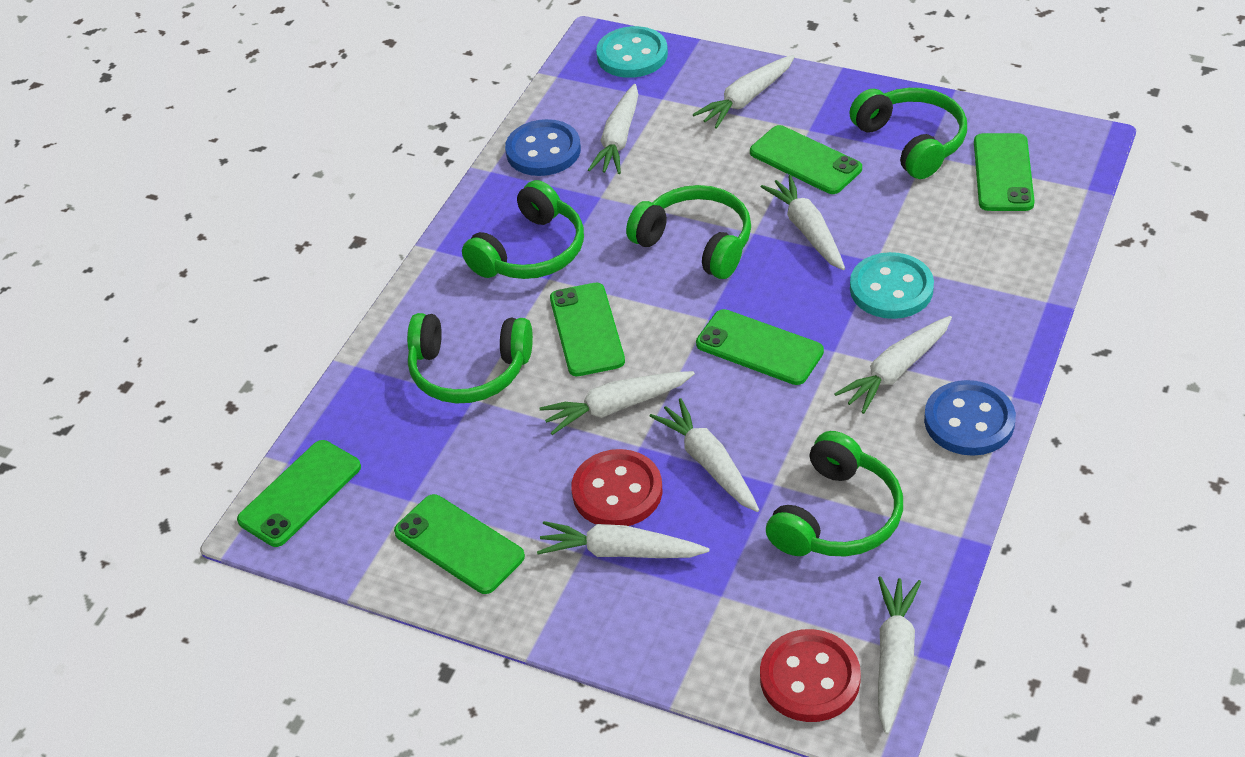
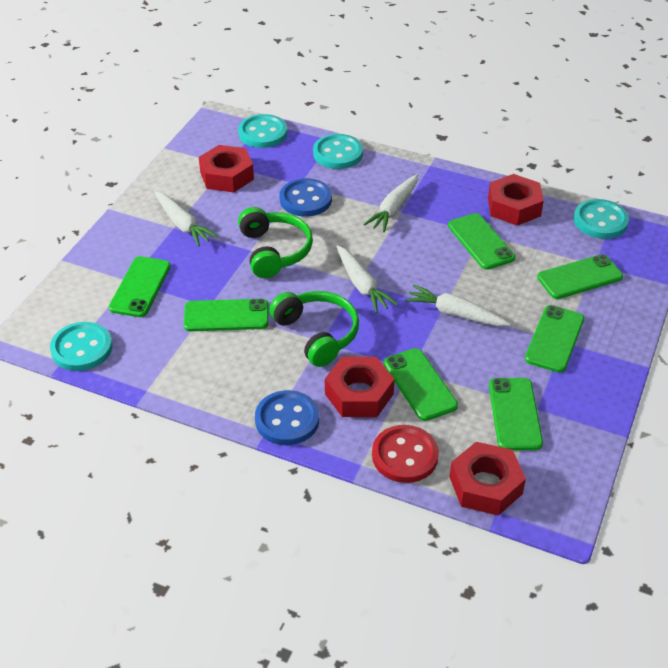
green headphones: 5 -> 2
green phone: 6 -> 7
red button: 2 -> 1
red nut: 0 -> 4
turquoise button: 2 -> 4
white carrot: 8 -> 4

